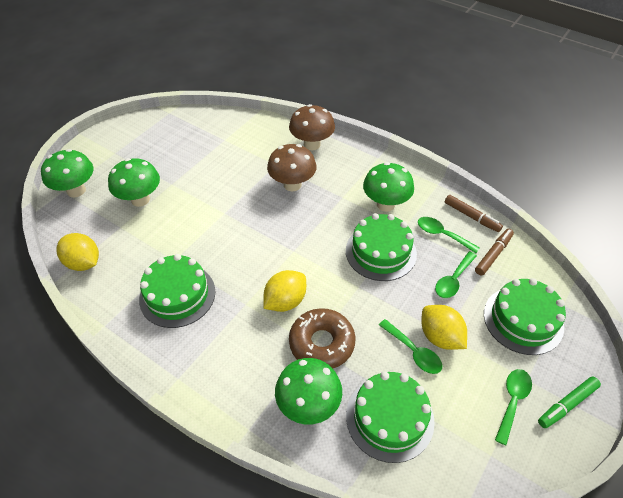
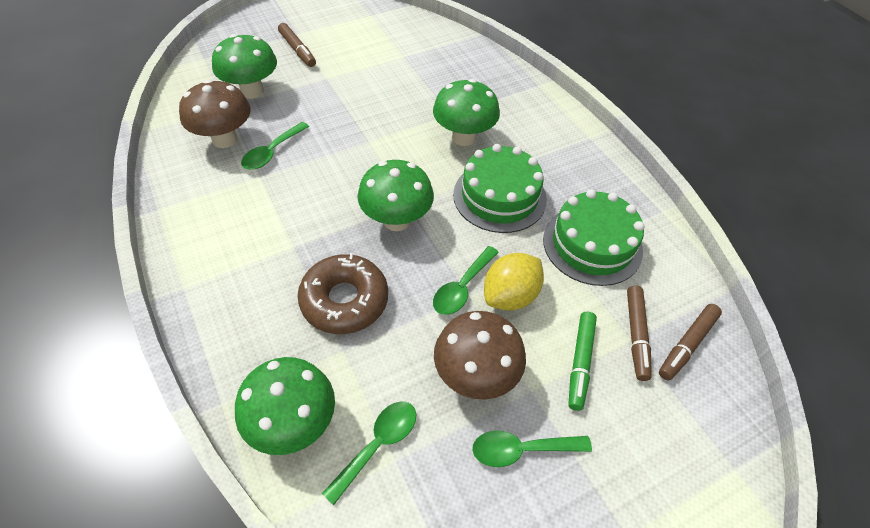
brown marker: 2 -> 3
green cake: 4 -> 2
yellow lemon: 3 -> 1

